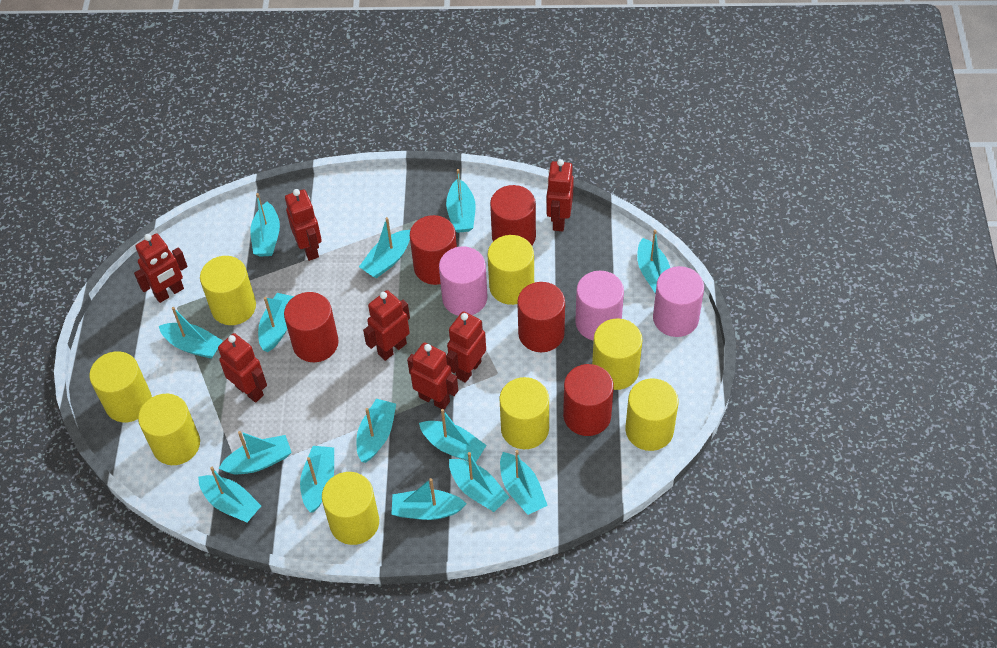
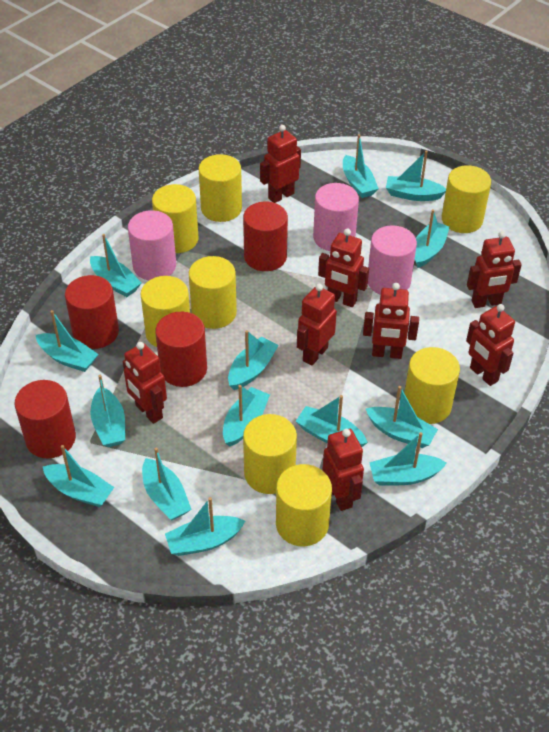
red cylinder: 5 -> 4
red robot: 7 -> 8

